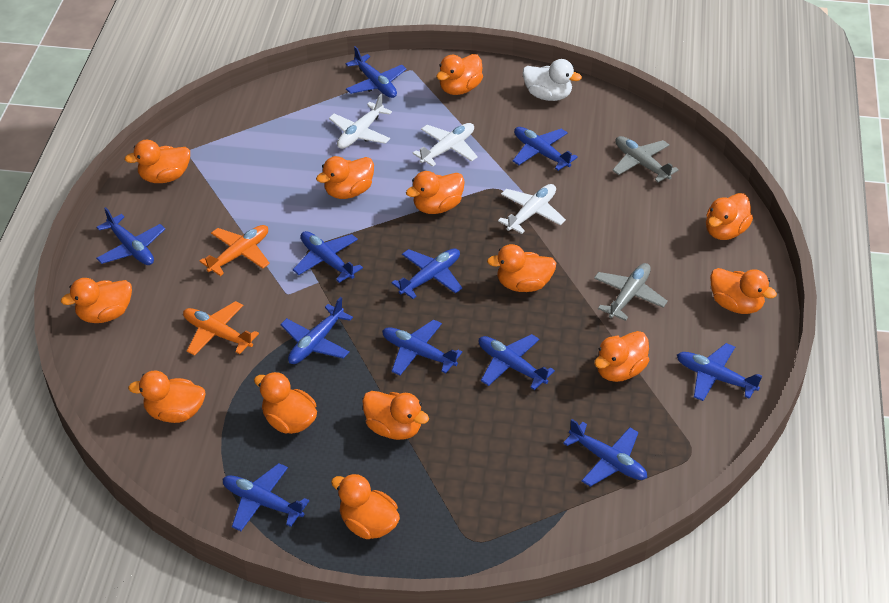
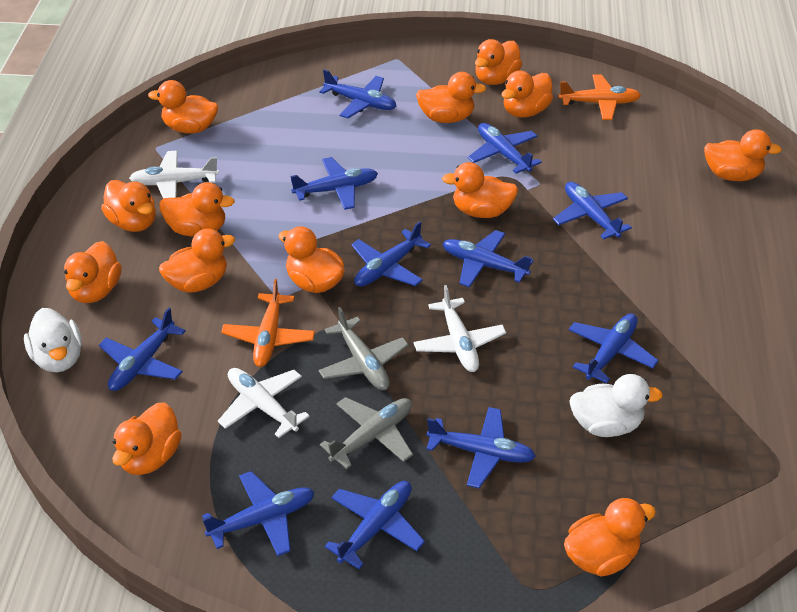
white duck: 1 -> 2

